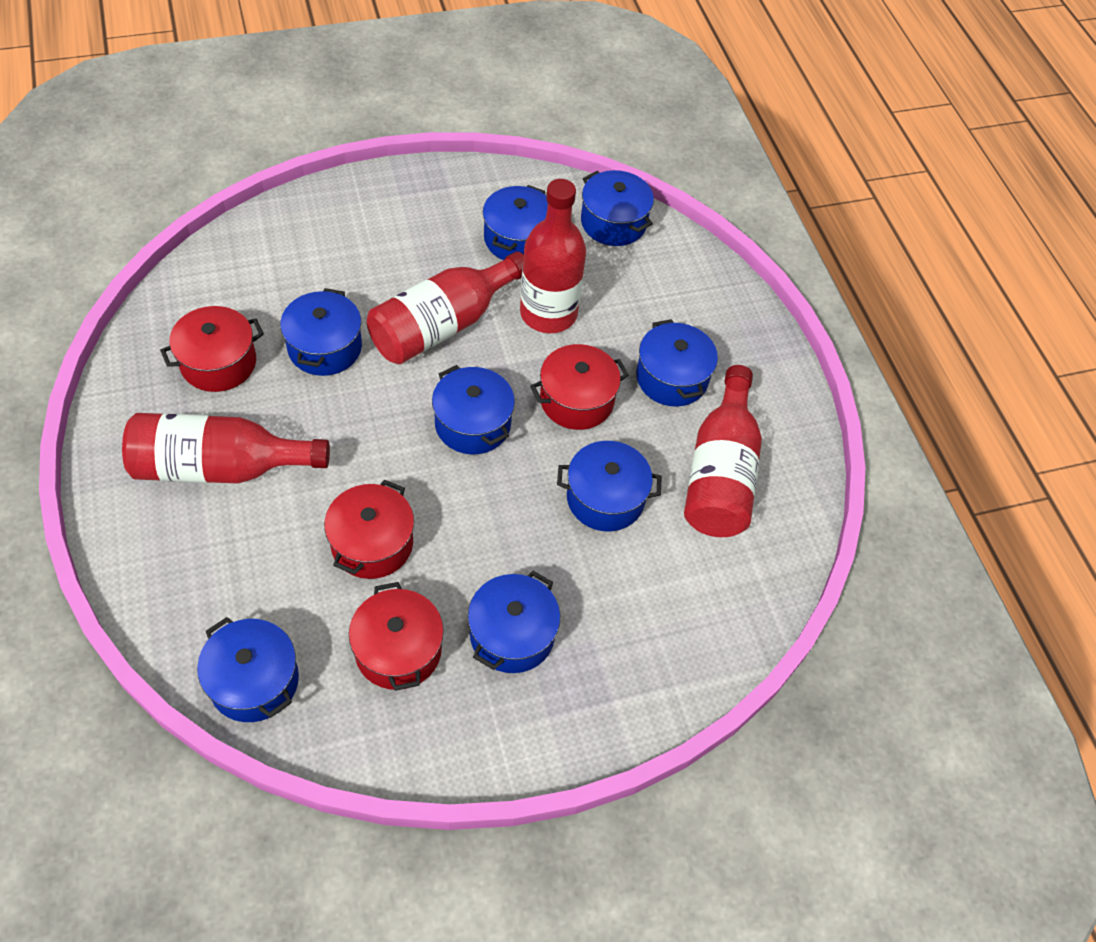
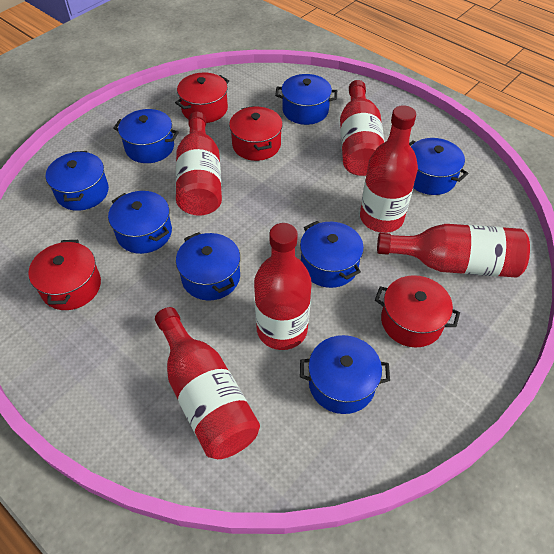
red bottle: 4 -> 6

